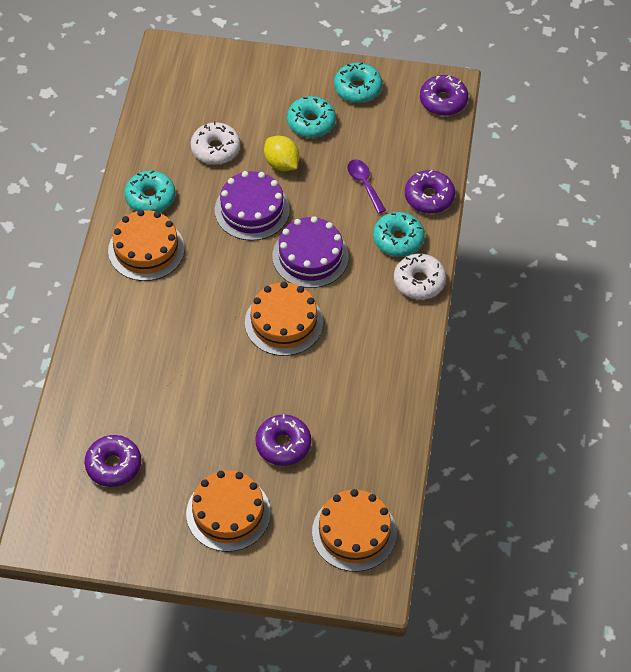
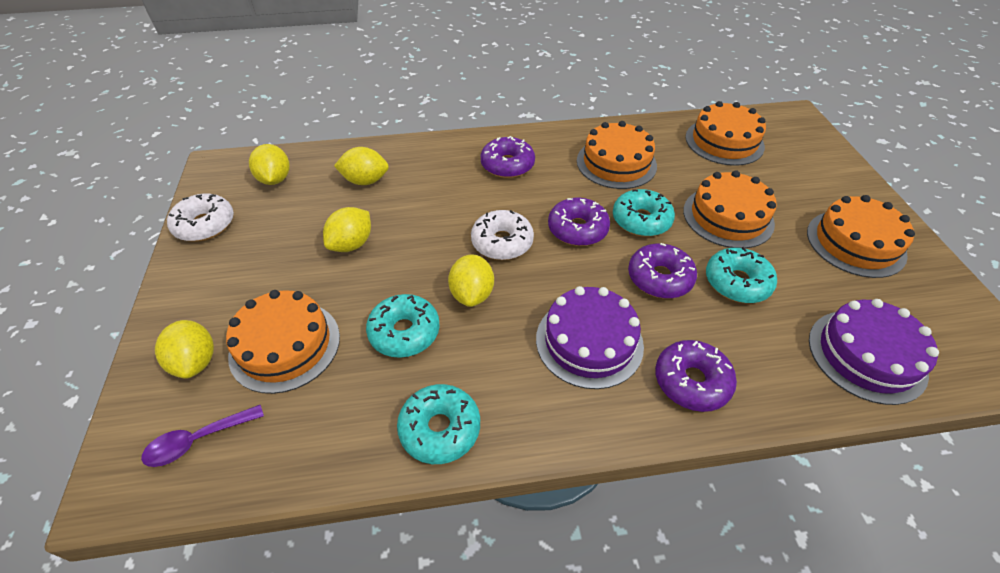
orange cake: 4 -> 5
yellow lemon: 1 -> 5

